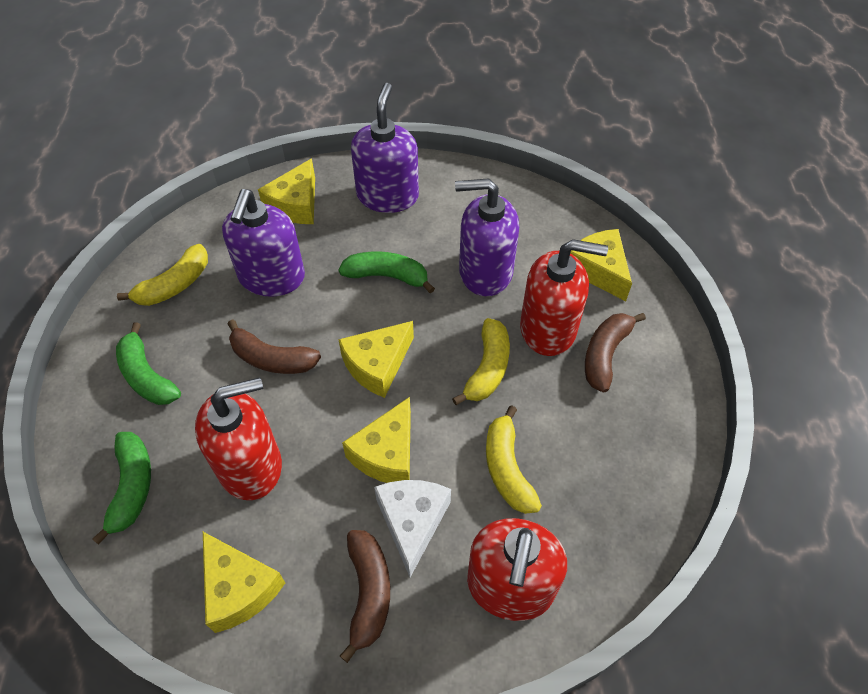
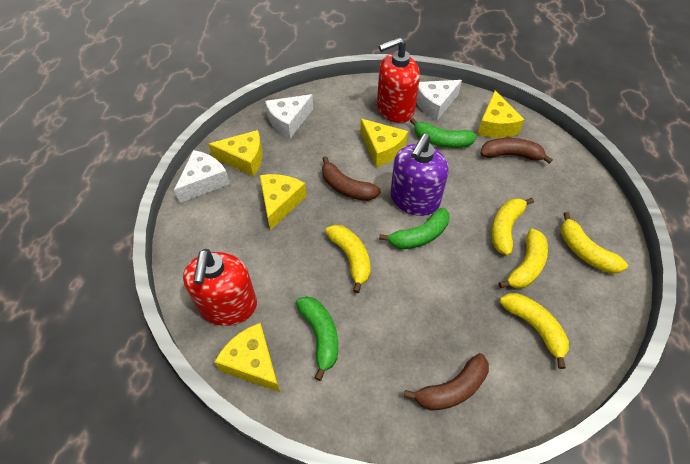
purple soap dispenser: 3 -> 1
red soap dispenser: 3 -> 2
white cheese: 1 -> 3
yellow banana: 3 -> 5

